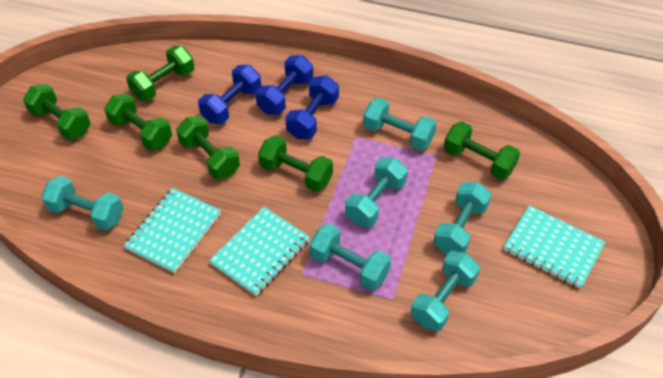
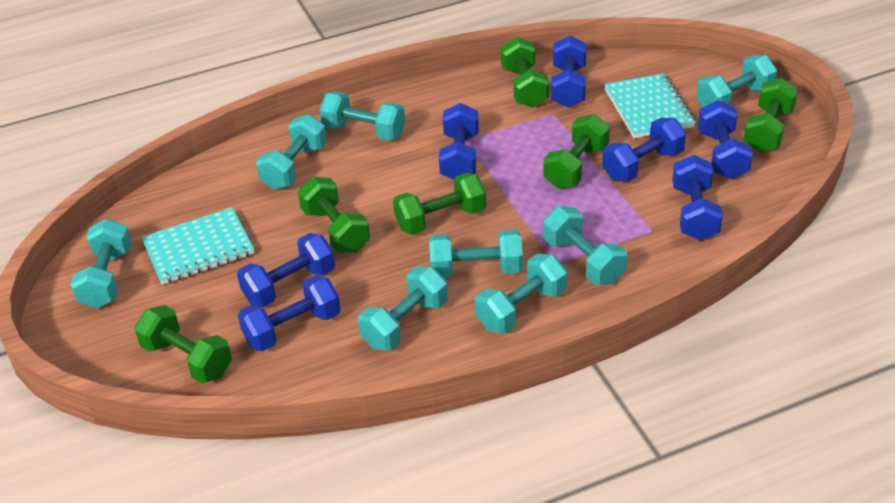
blue dumbbell: 3 -> 7
turquoise dumbbell: 6 -> 8
turquoise notebook: 3 -> 2

